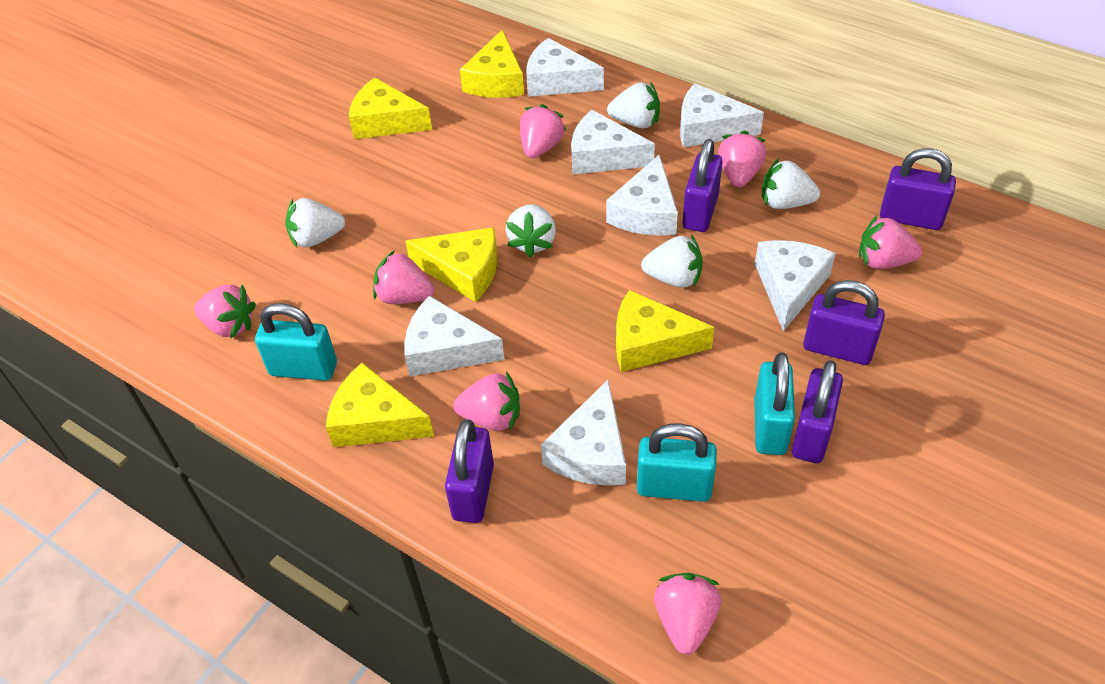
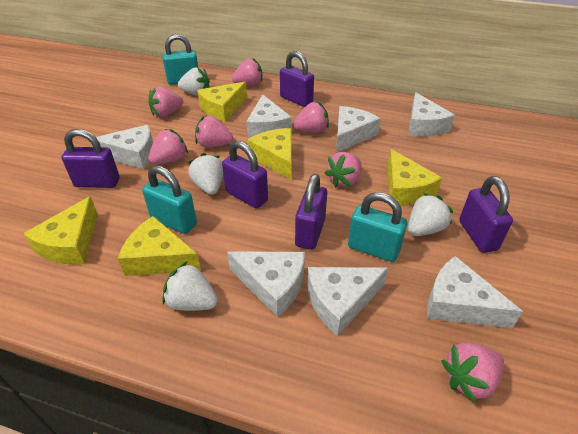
white strawberry: 5 -> 4

